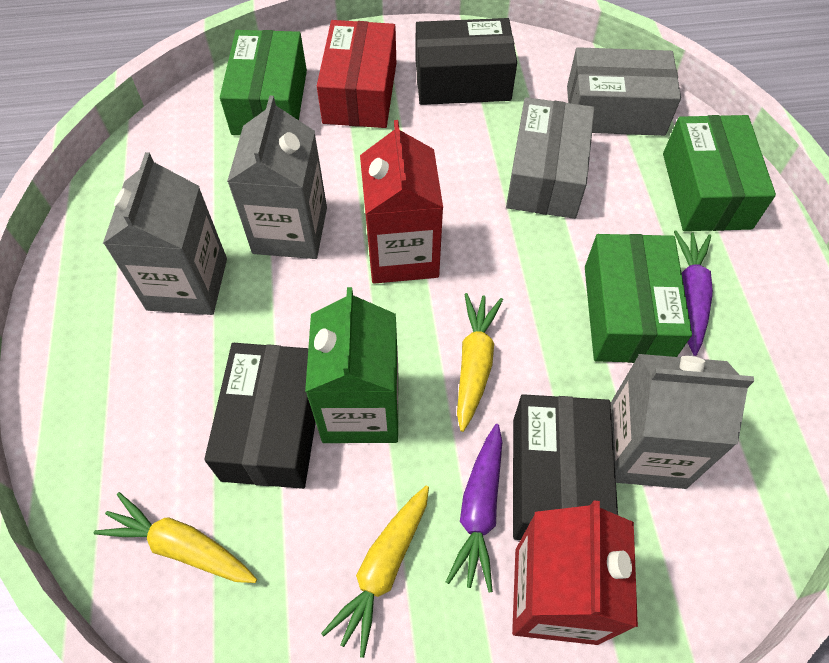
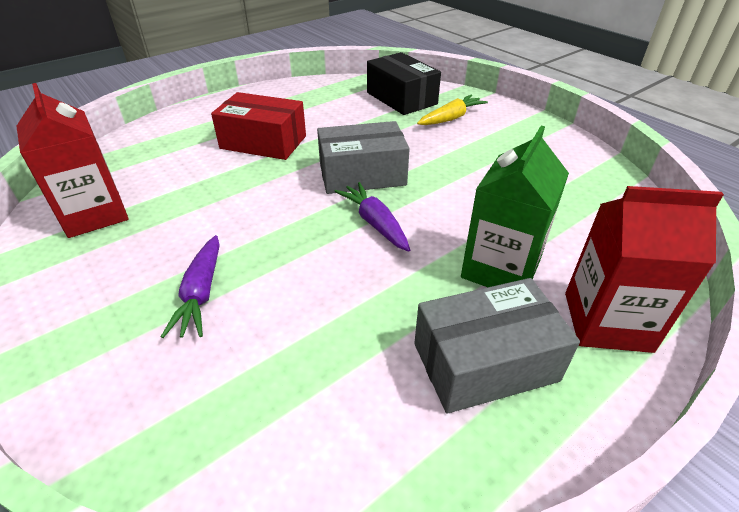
black box: 3 -> 1
green box: 3 -> 0
grey carton: 3 -> 0
yellow carrot: 3 -> 1

